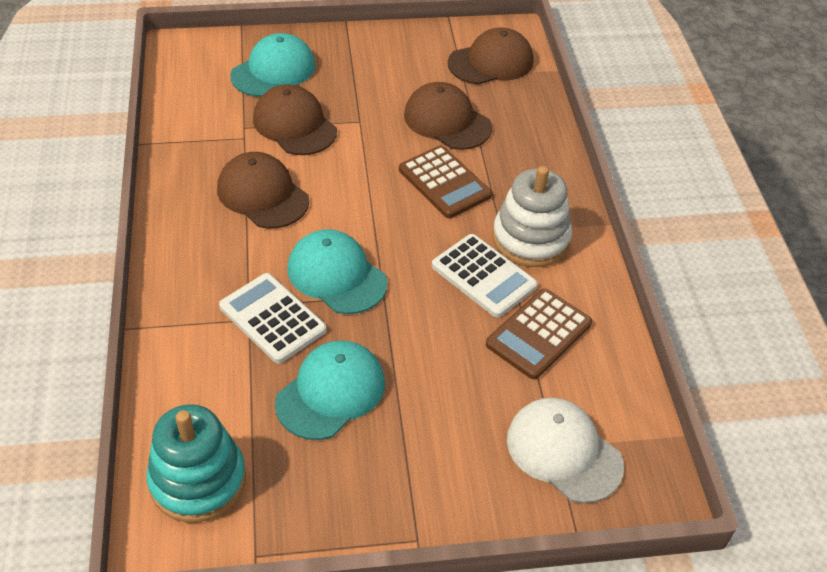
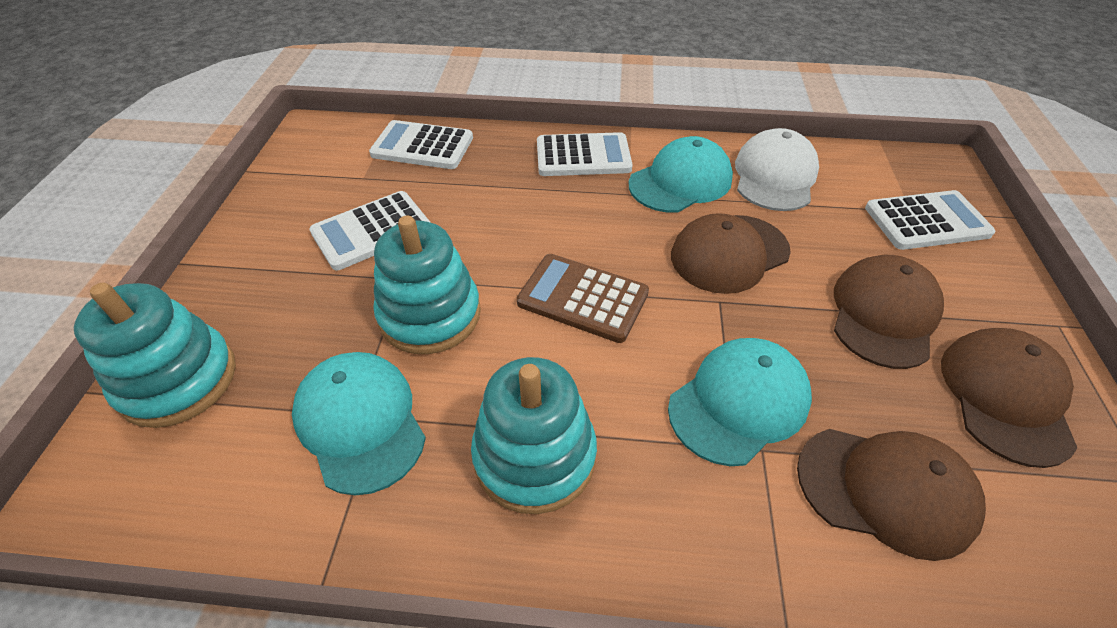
brown calculator: 2 -> 1
turquoise stacking toy: 1 -> 3
white calculator: 2 -> 4
white stacking toy: 1 -> 0

